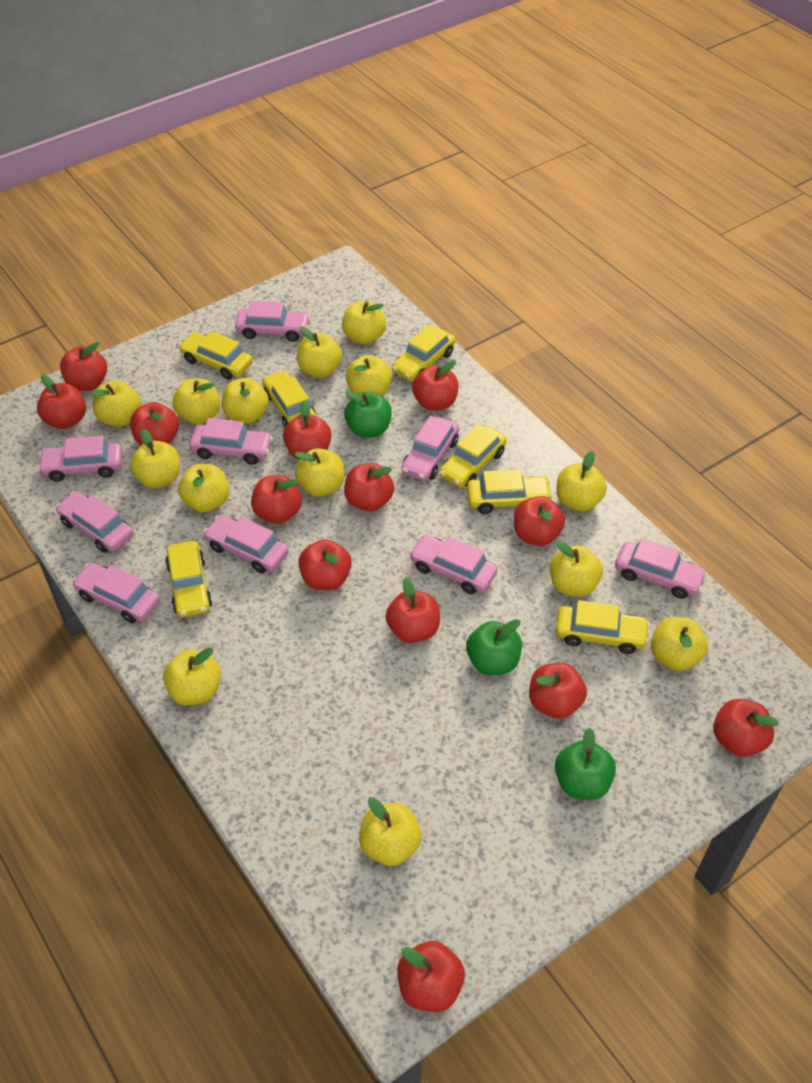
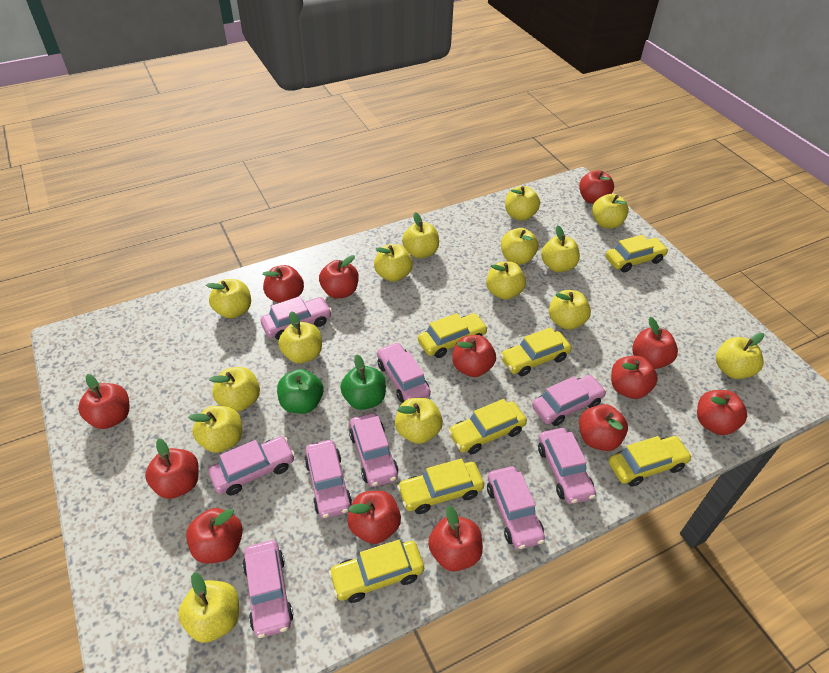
green apple: 3 -> 2
yellow apple: 14 -> 15

